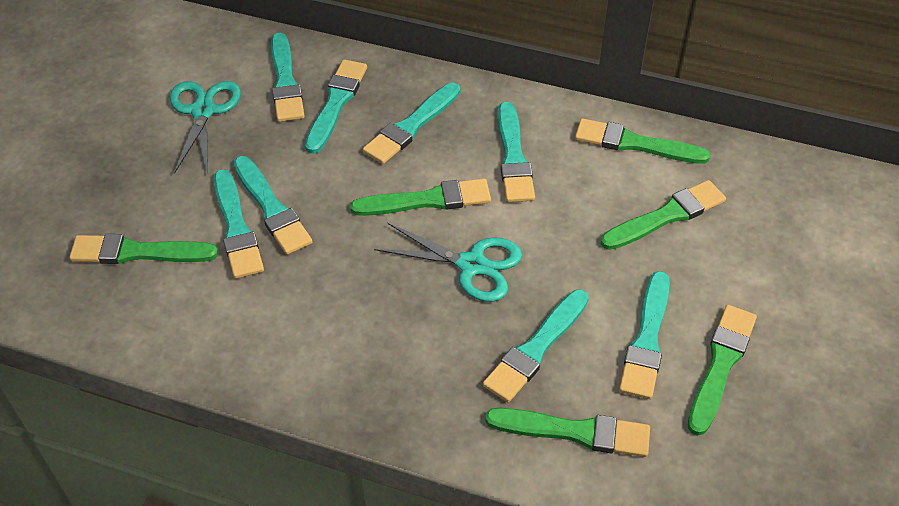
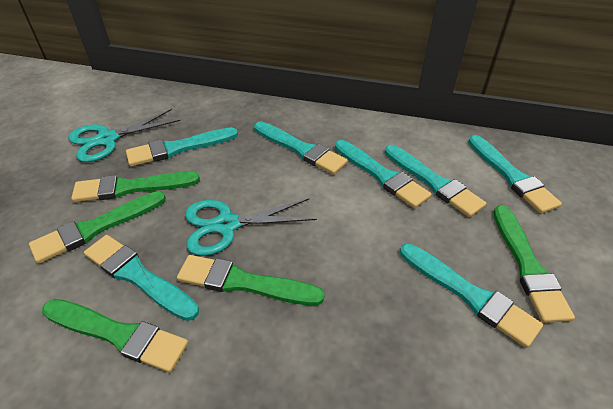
green brush: 6 -> 5
turquoise brush: 8 -> 7

